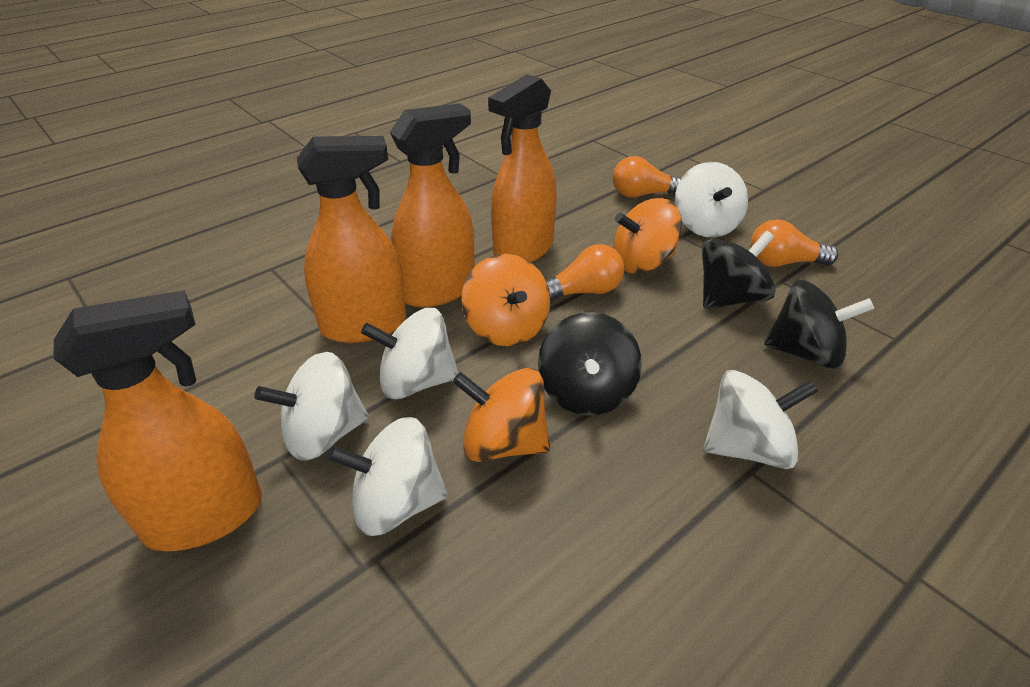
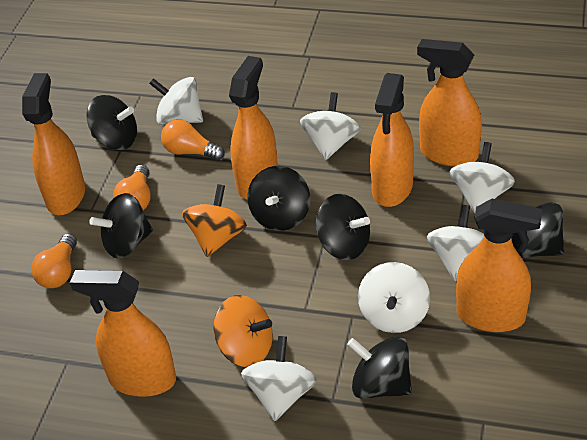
black spinning top: 3 -> 6
orange spinning top: 3 -> 2
orange spray bottle: 4 -> 6
white spinning top: 5 -> 6

